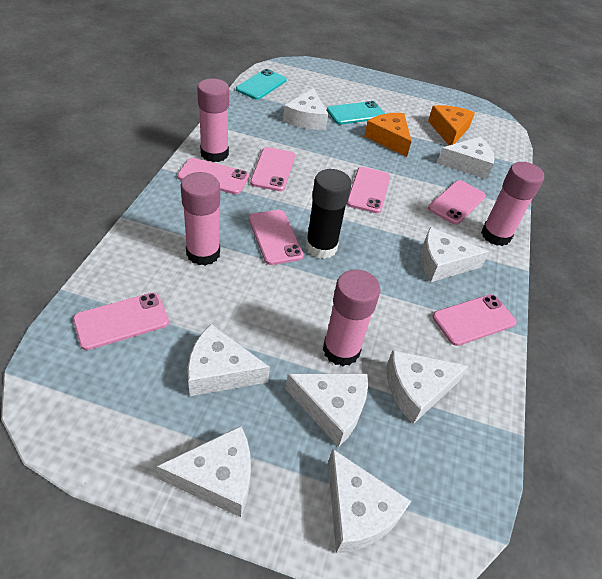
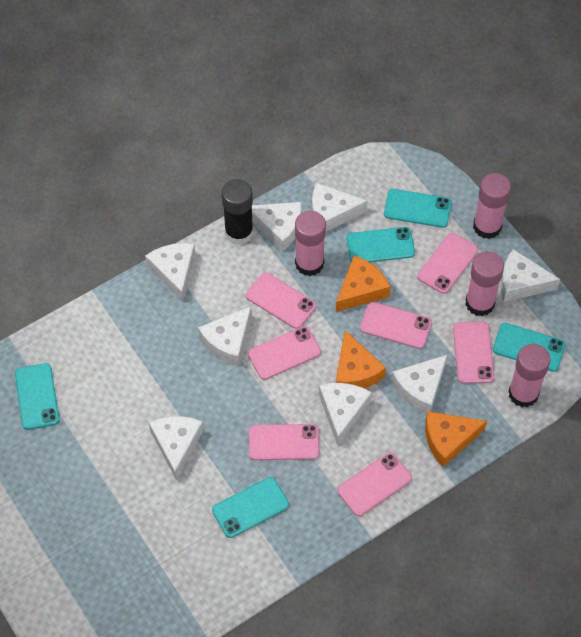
orange cheese: 2 -> 3
turquoise phone: 2 -> 5

